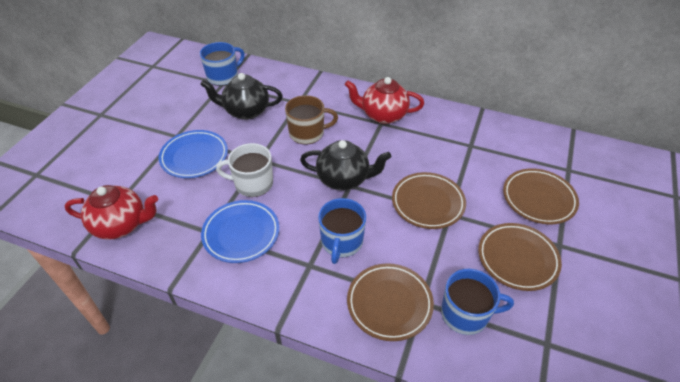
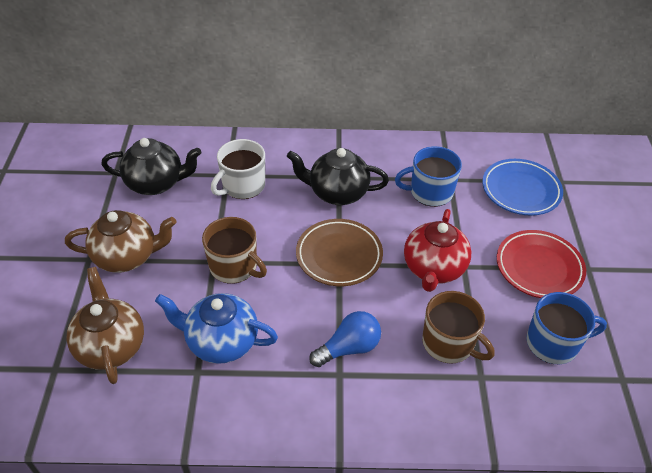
blue light bulb: 0 -> 1
blue mug: 3 -> 2
blue plate: 2 -> 1
blue teapot: 0 -> 1
brown mug: 1 -> 2
brown plate: 4 -> 1
brown teapot: 0 -> 2
red plate: 0 -> 1
red teapot: 2 -> 1

